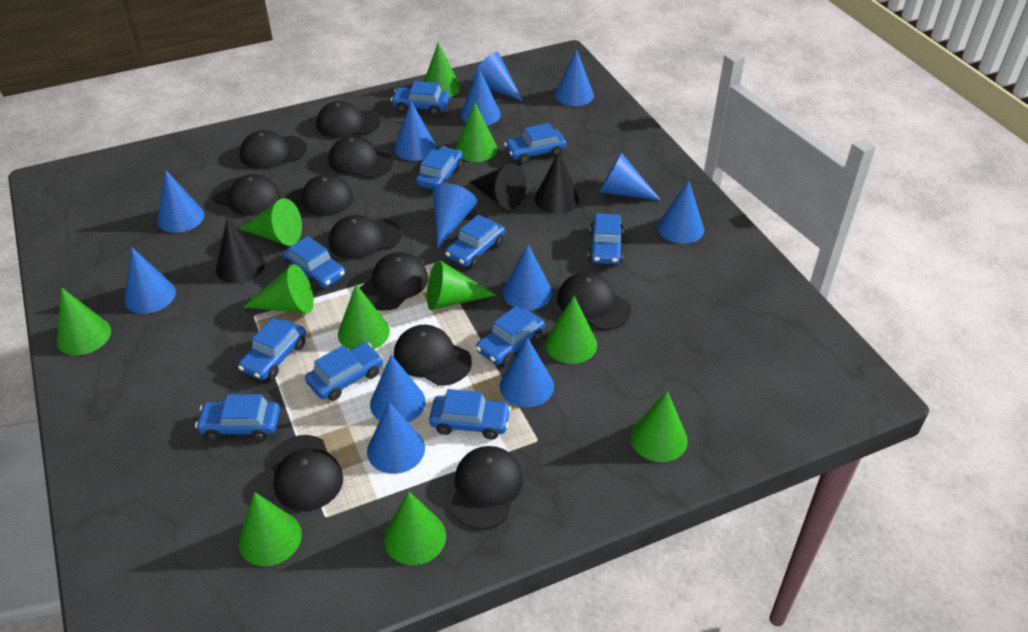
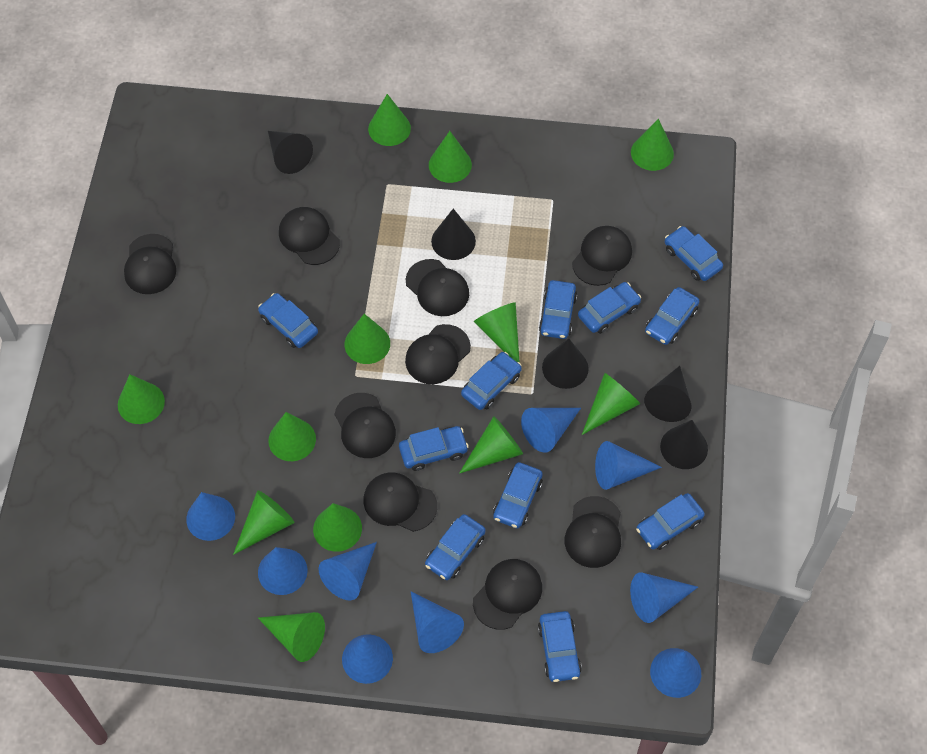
black cap: 11 -> 9
black cone: 3 -> 5
blue cone: 13 -> 9
green cone: 11 -> 12

